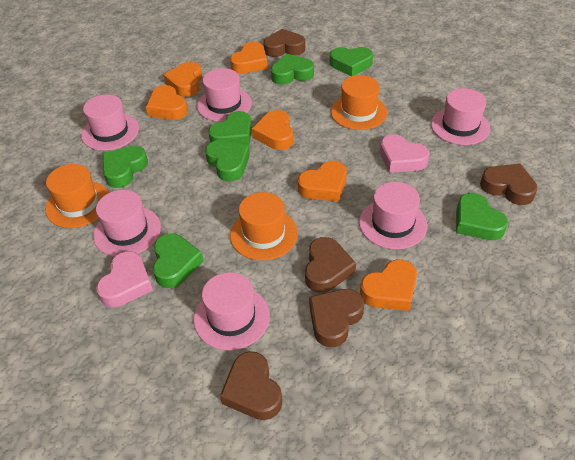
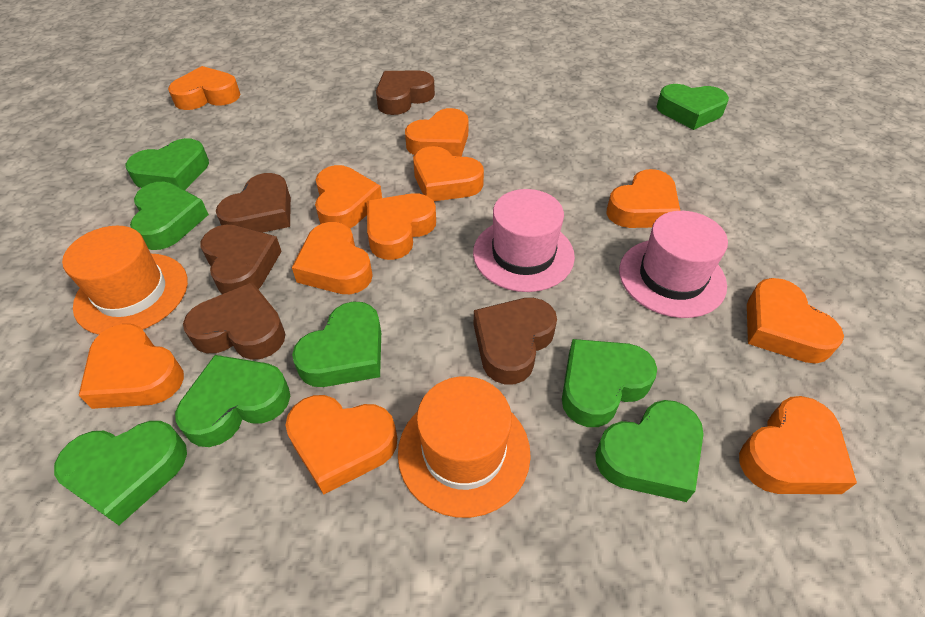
green heart: 7 -> 8
orange hat: 3 -> 2
orange heart: 6 -> 11
pink hat: 6 -> 2
pink heart: 2 -> 0

